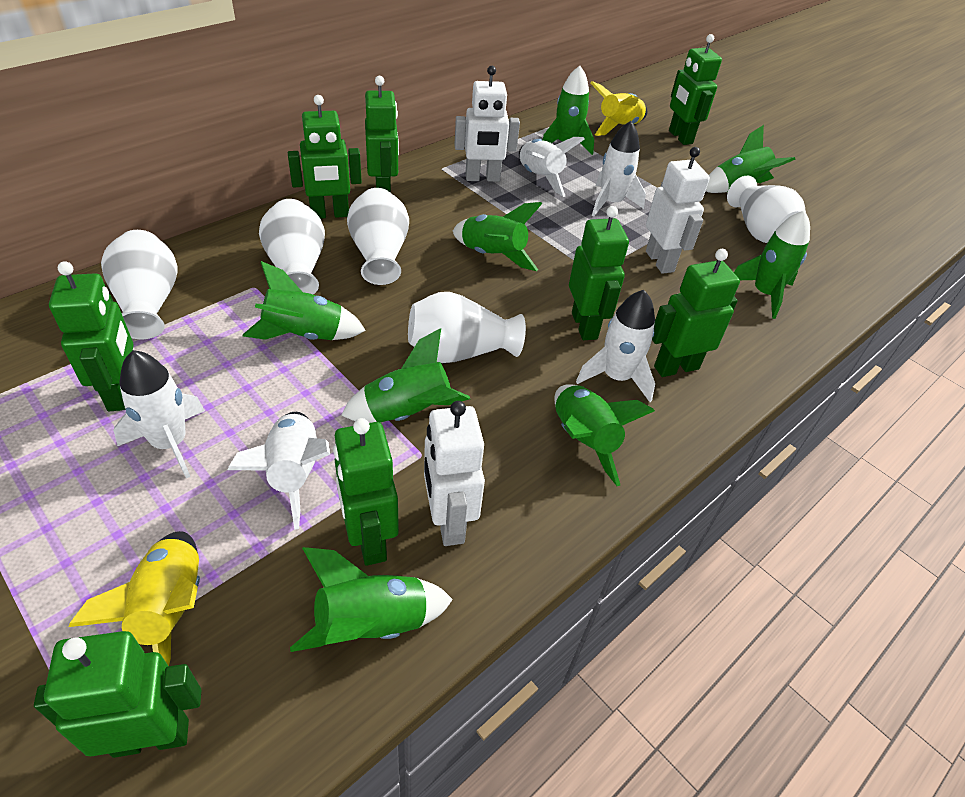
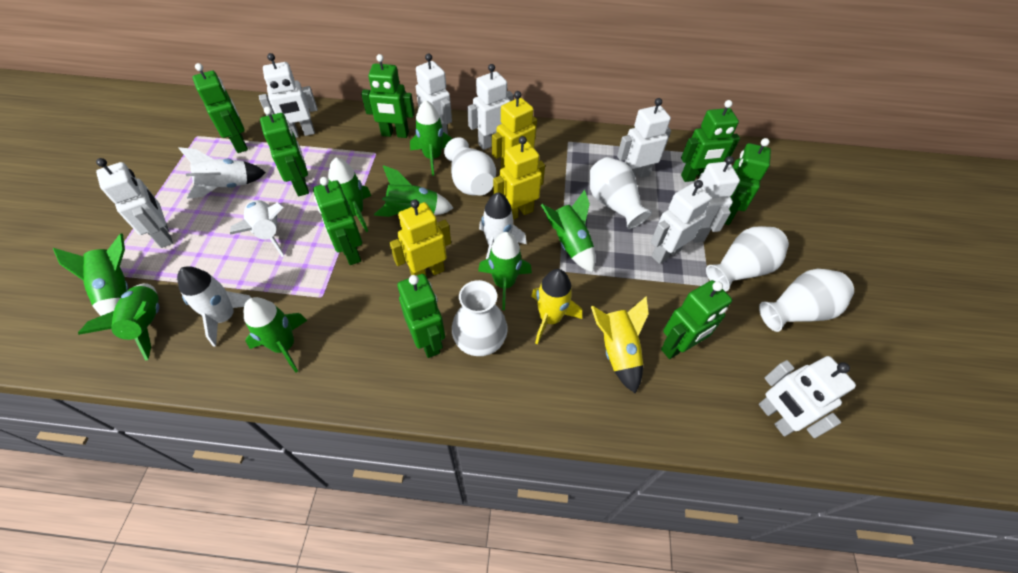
white robot: 3 -> 8
white rocket: 5 -> 4
yellow robot: 0 -> 3

